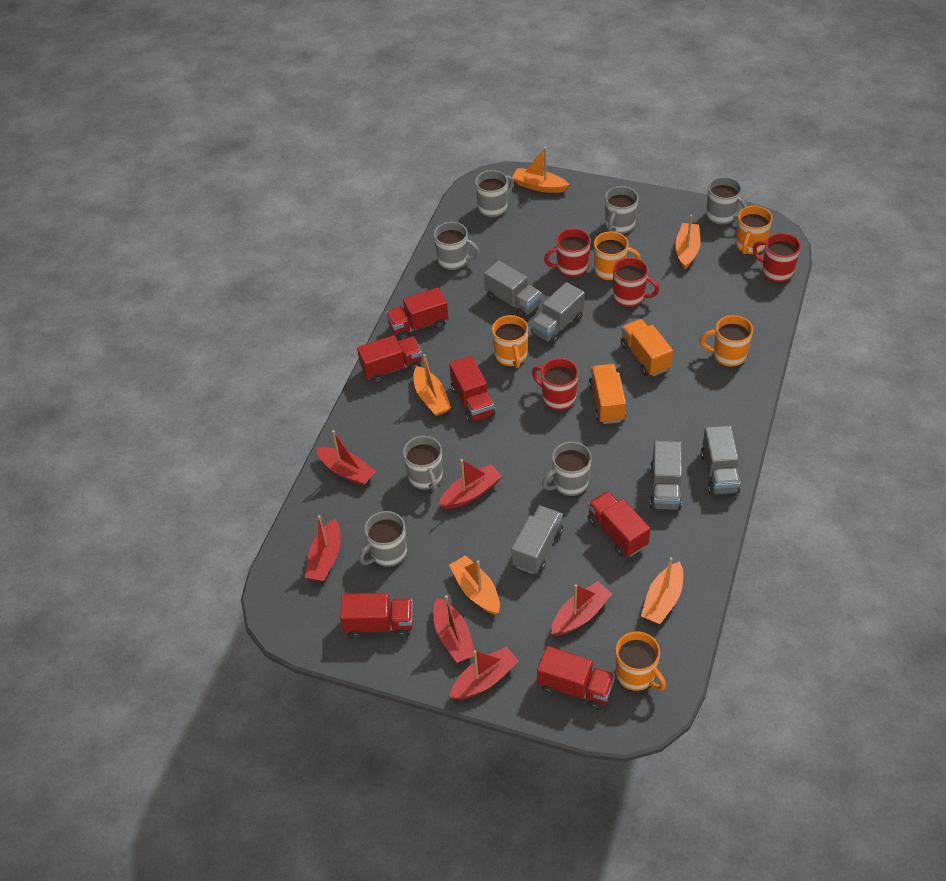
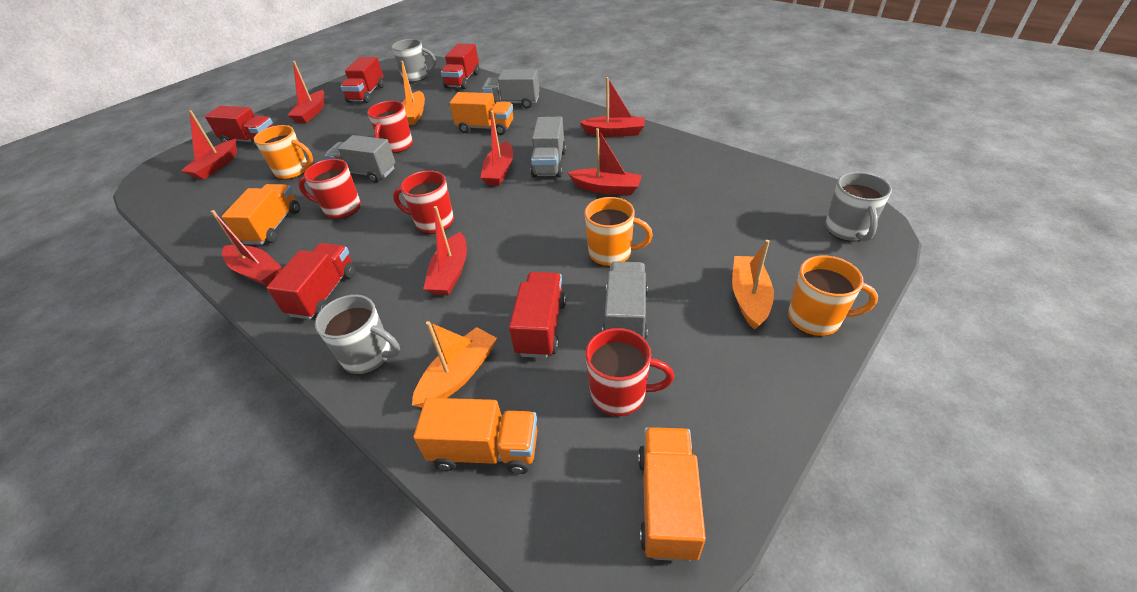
grey mug: 7 -> 3
grey truck: 5 -> 4
orange boat: 5 -> 3
orange mug: 5 -> 3
orange truck: 2 -> 4
red boat: 6 -> 7
red truck: 6 -> 5

